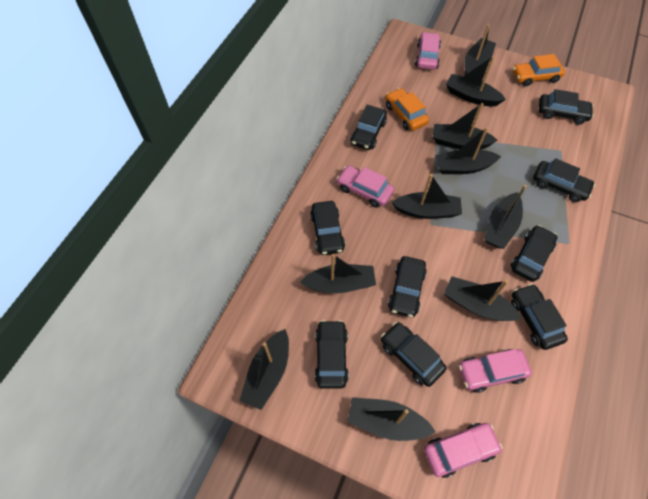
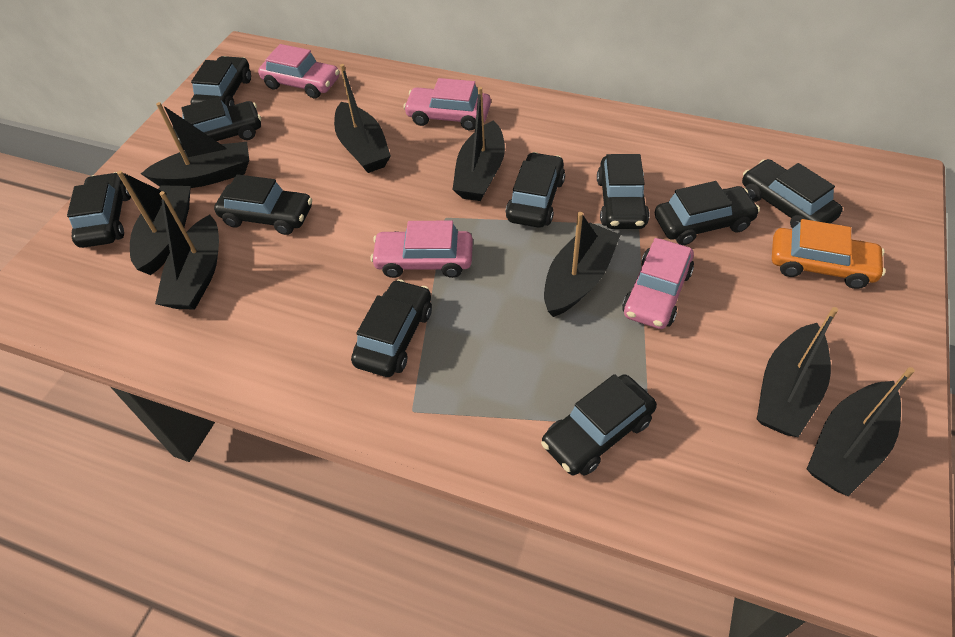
black boat: 10 -> 8
black car: 9 -> 10
orange car: 2 -> 1

